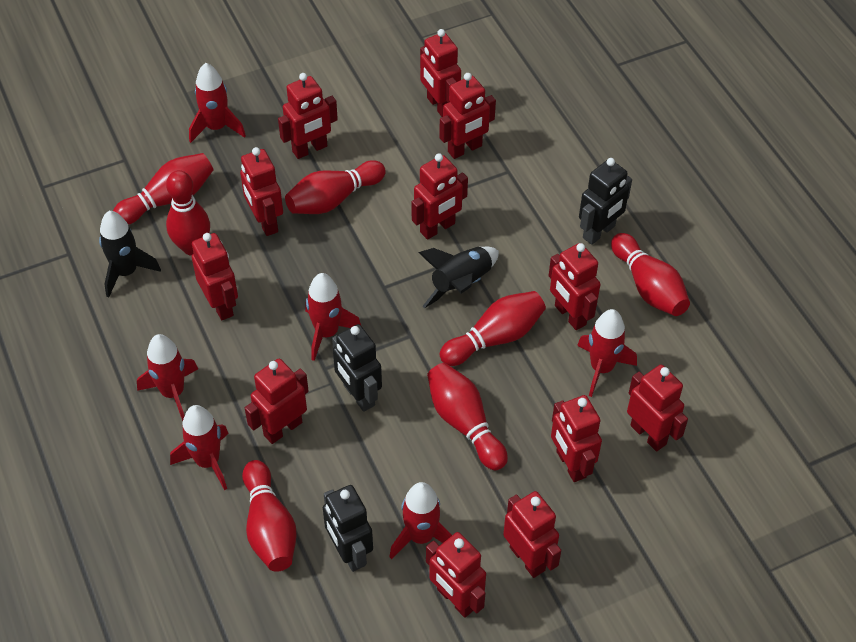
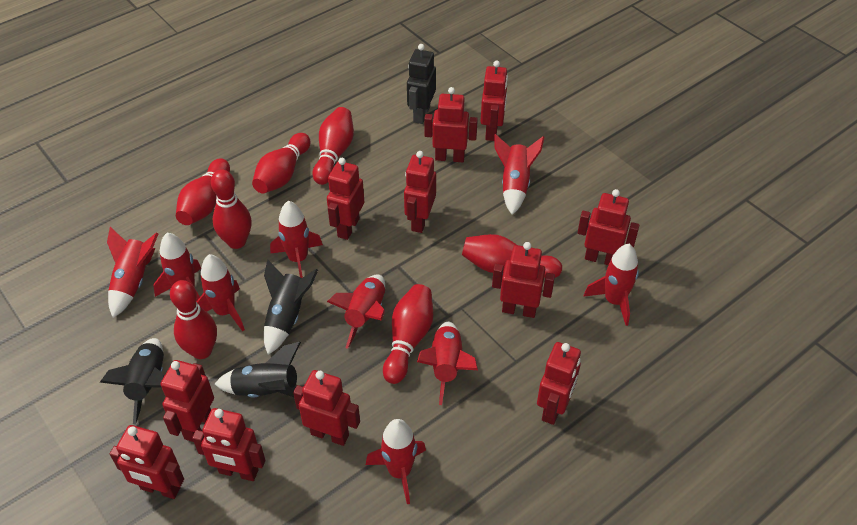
black robot: 3 -> 1
black rocket: 2 -> 3
red robot: 12 -> 11
red rocket: 6 -> 9

